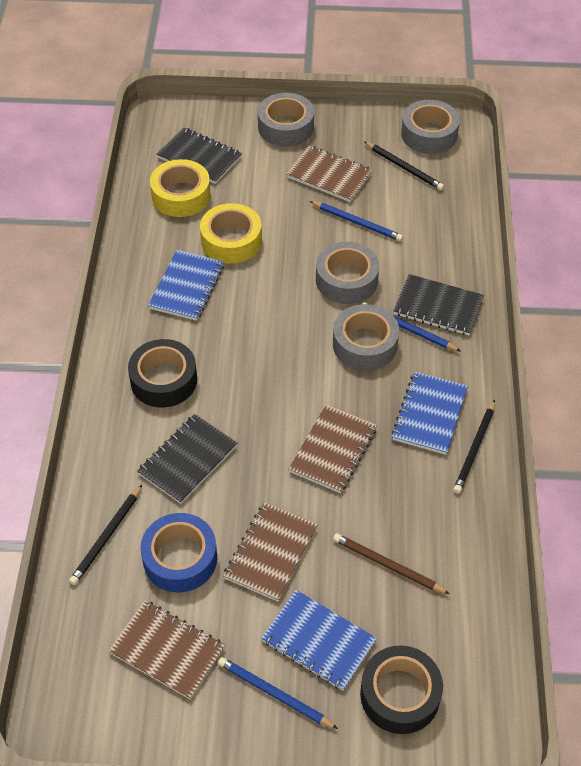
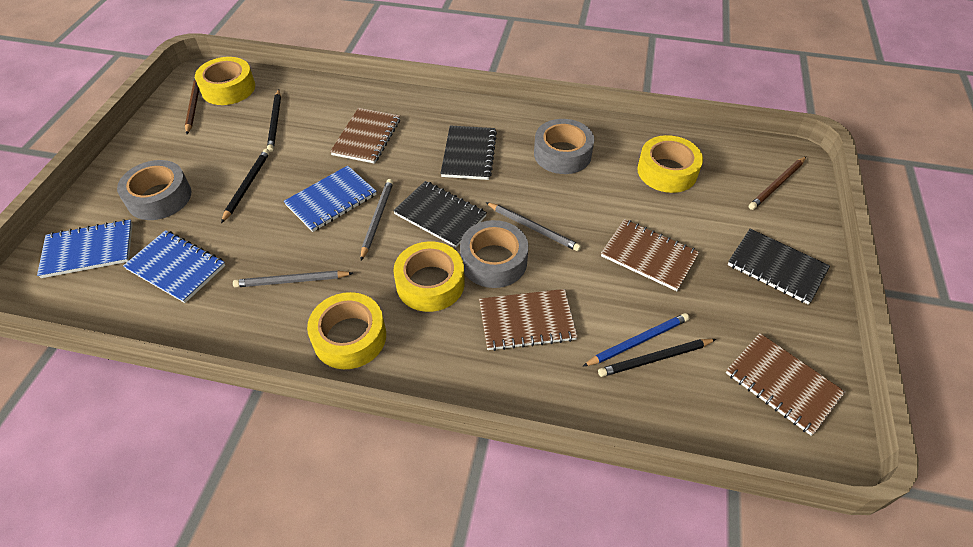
black tape: 2 -> 0
blue pencil: 3 -> 1
blue tape: 1 -> 0
brown pencil: 1 -> 2
grey pencil: 0 -> 3
grey tape: 4 -> 3
yellow tape: 2 -> 4

